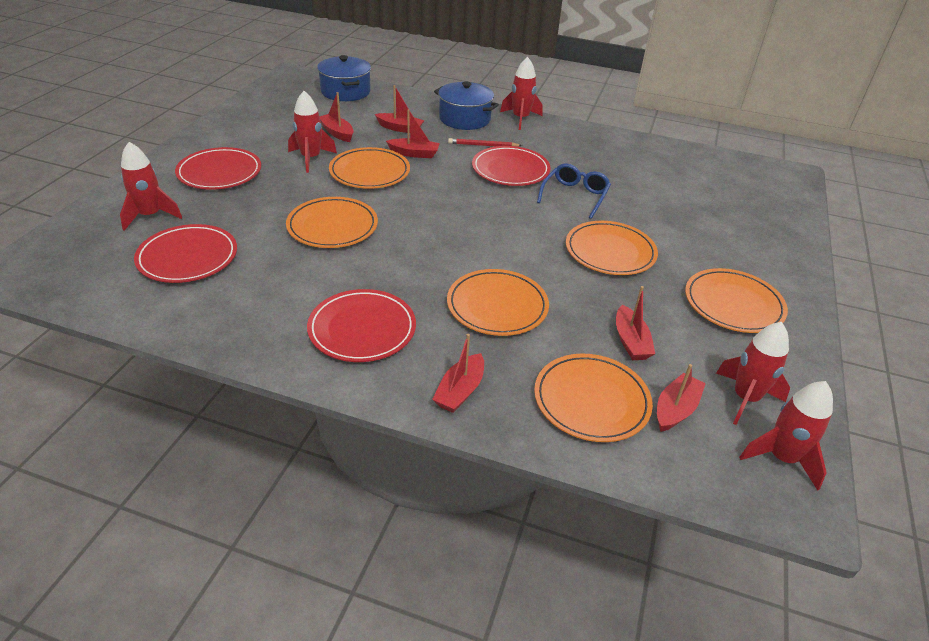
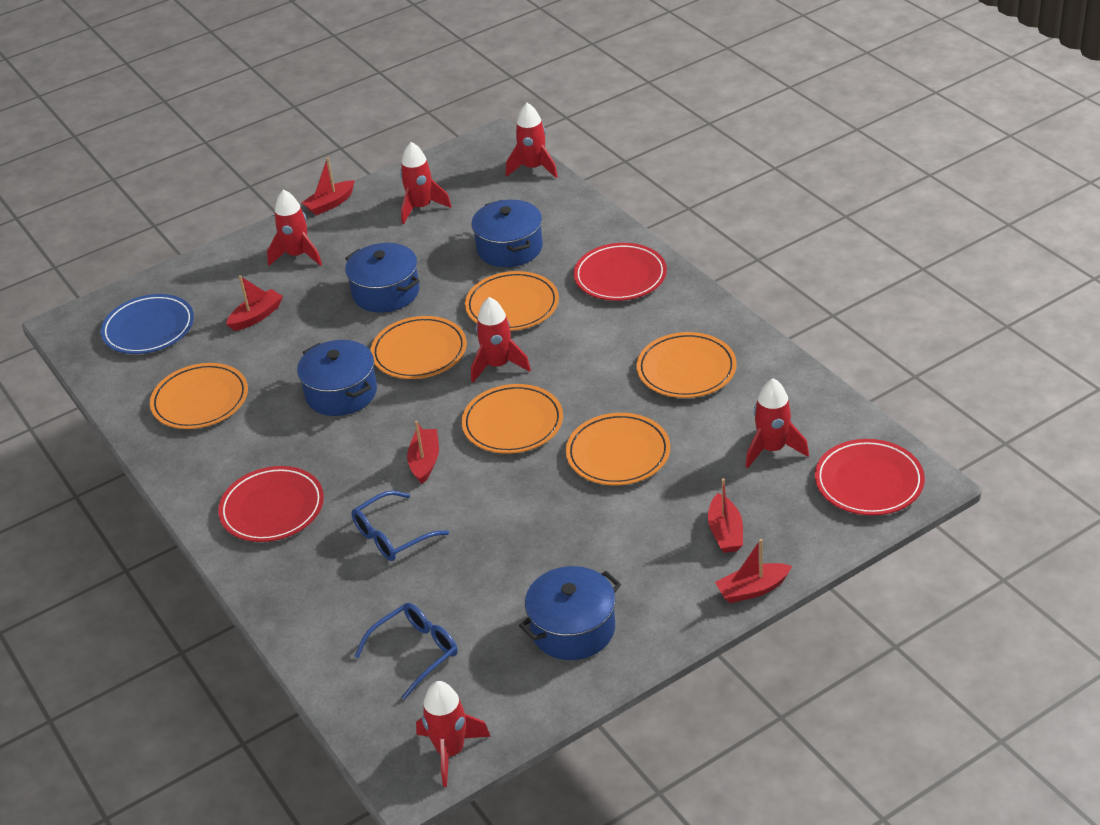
blue glasses: 1 -> 2
blue plate: 0 -> 1
blue pot: 2 -> 4
red boat: 6 -> 5
red pencil: 1 -> 0
red plate: 4 -> 3
red rocket: 5 -> 6

